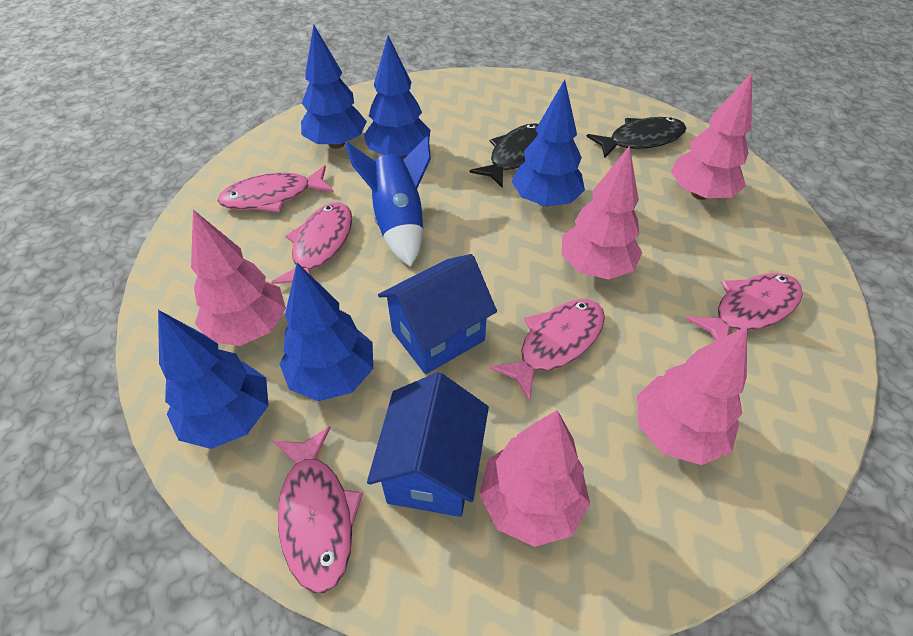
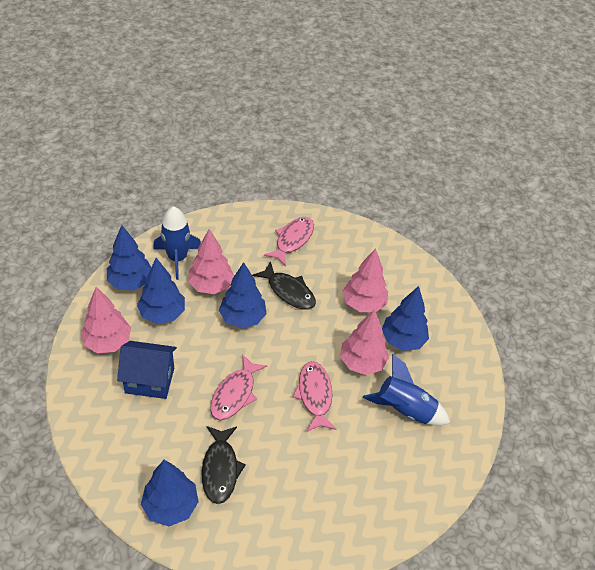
blue house: 2 -> 1
blue rocket: 1 -> 2
pink fish: 5 -> 3
pink tree: 5 -> 4

